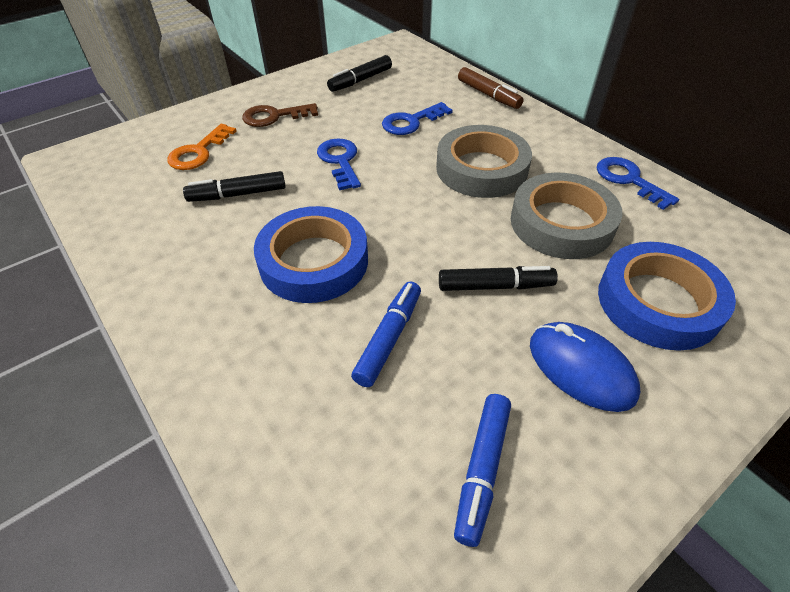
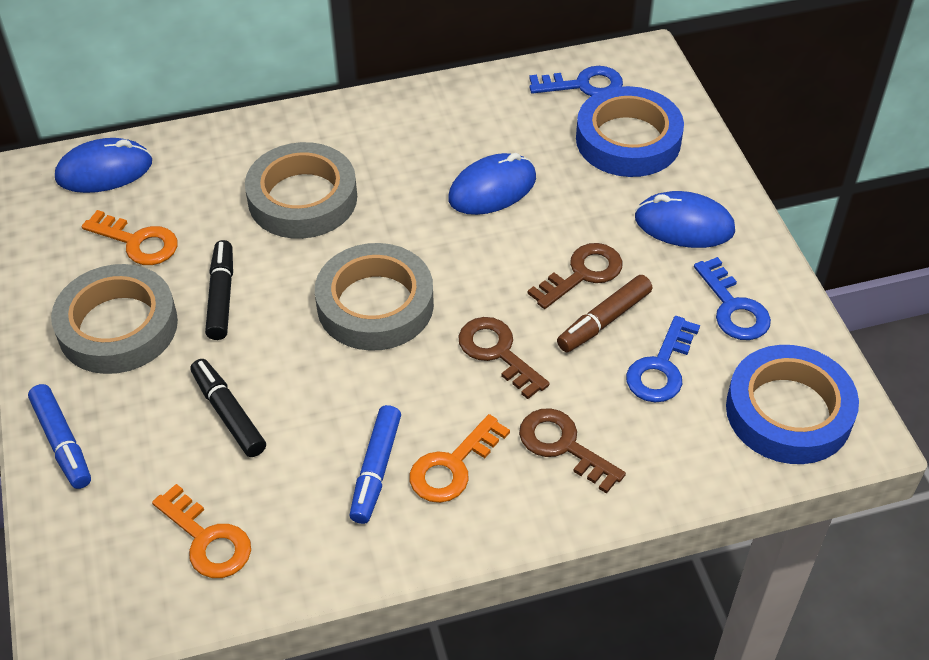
black marker: 3 -> 2
blue mouse: 1 -> 3
brown key: 1 -> 3
grey tape: 2 -> 3
orange key: 1 -> 3

